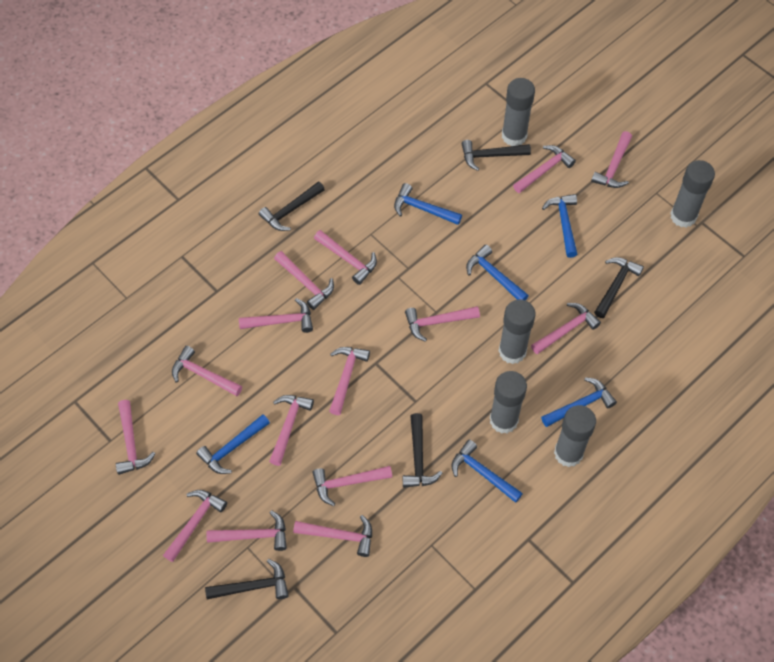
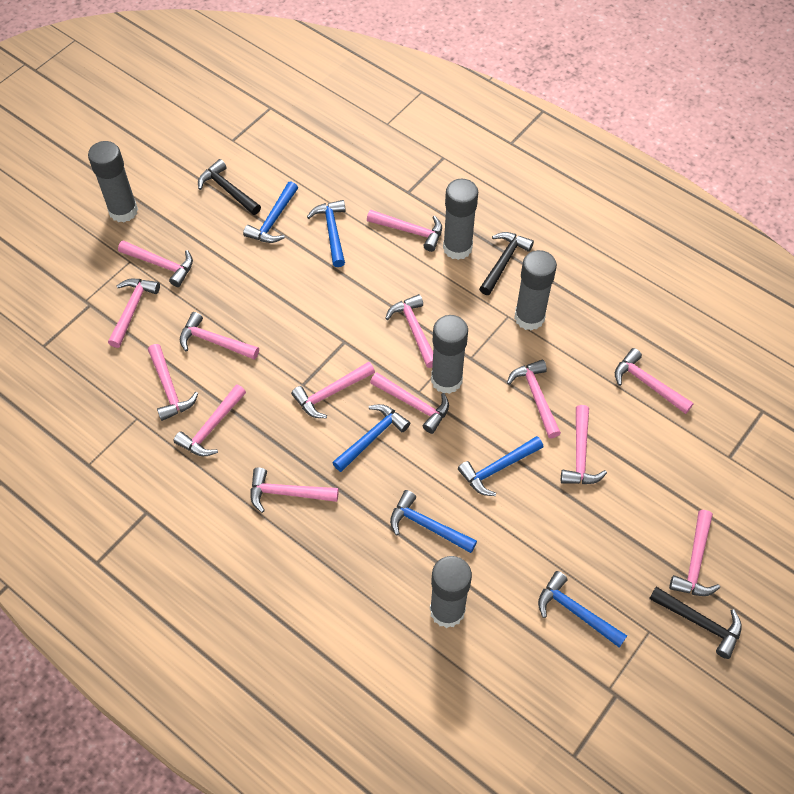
black hammer: 5 -> 3
pink hammer: 15 -> 14

